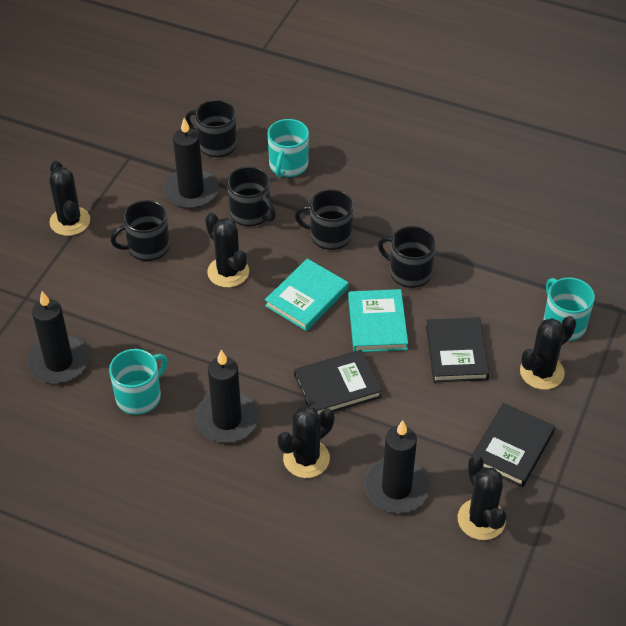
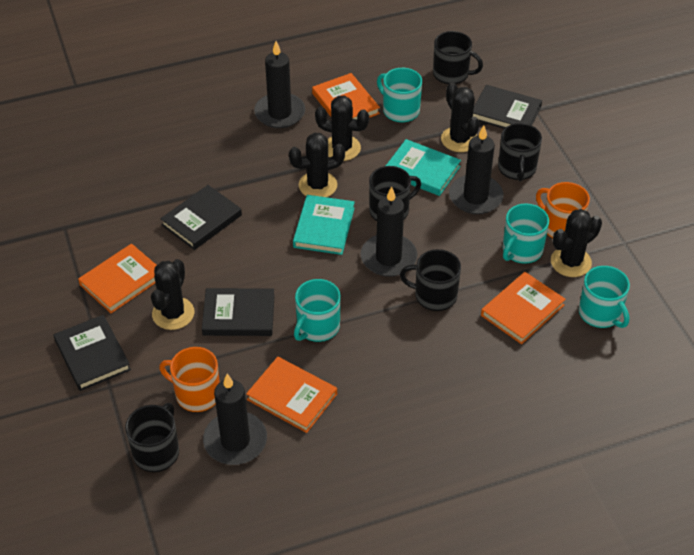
black book: 3 -> 4
orange book: 0 -> 4
orange mug: 0 -> 2
turquoise mug: 3 -> 4

